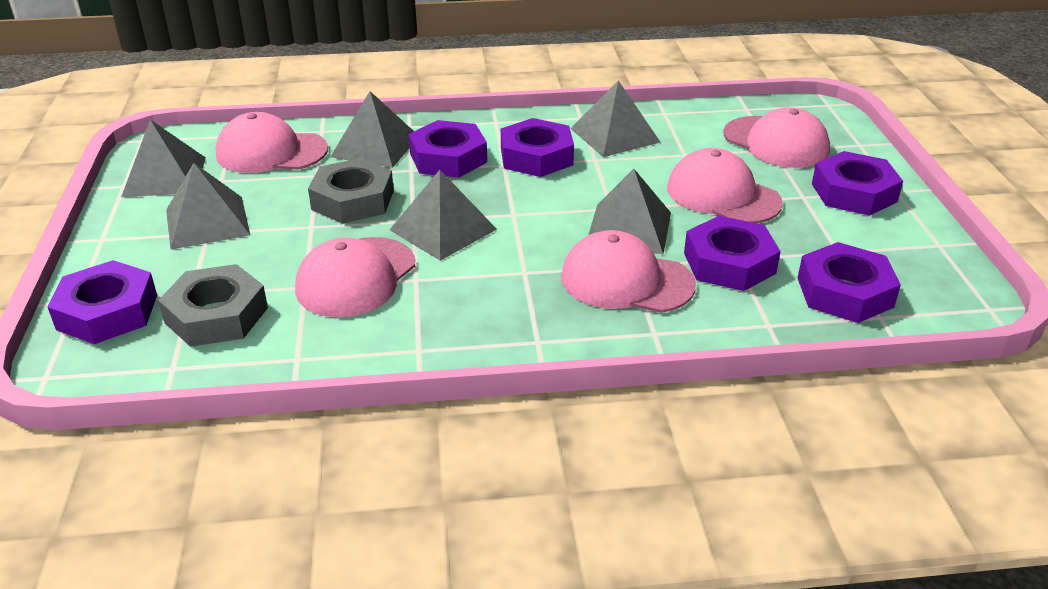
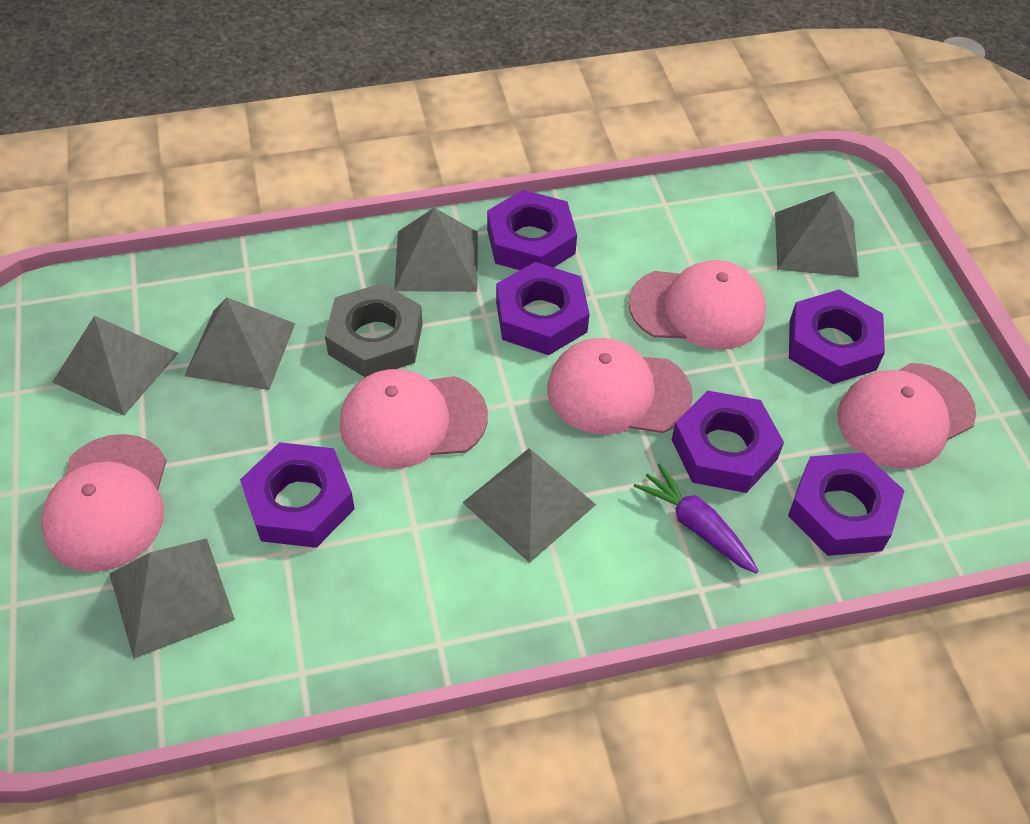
grey nut: 2 -> 1
purple carrot: 0 -> 1

